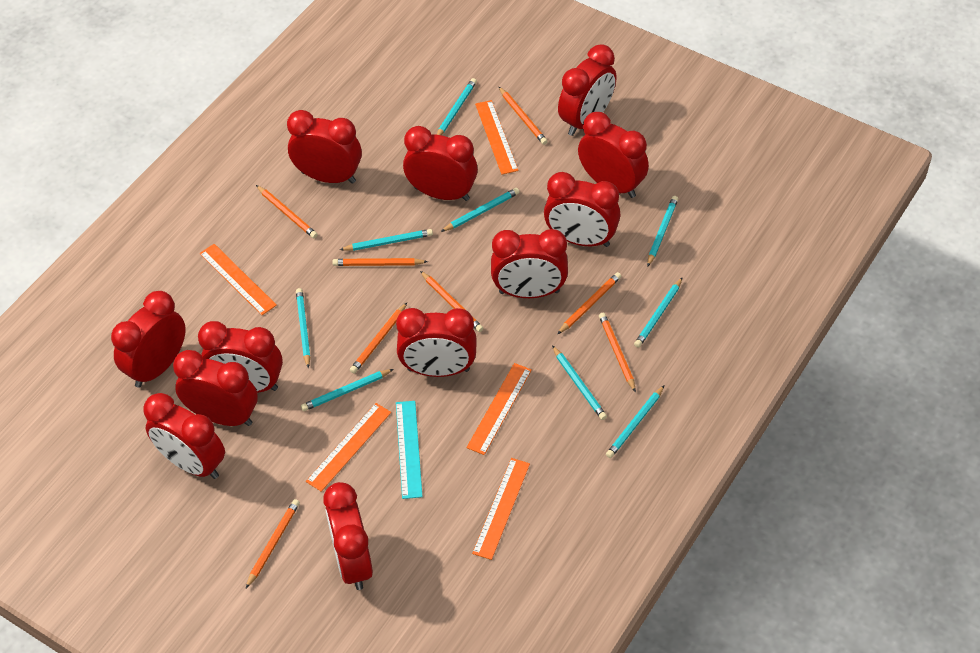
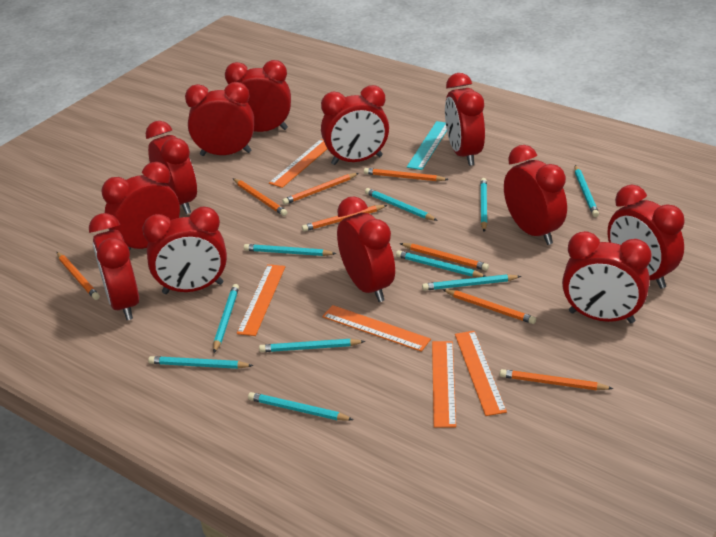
turquoise pencil: 9 -> 10

